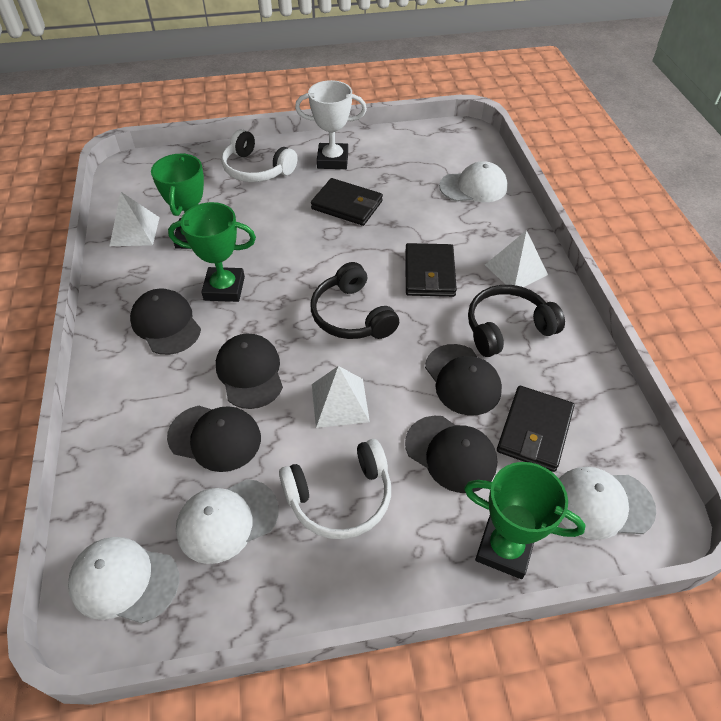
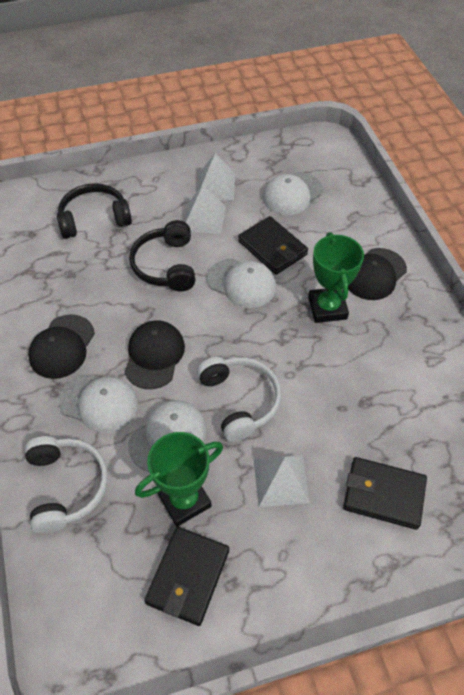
black cap: 5 -> 3
green trophy: 3 -> 2
white trophy: 1 -> 0

